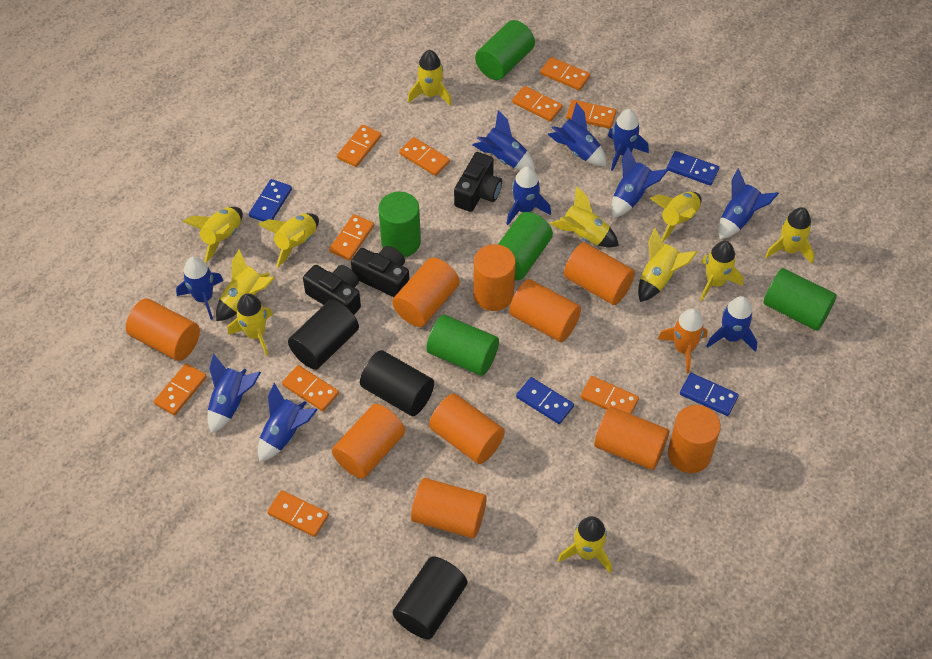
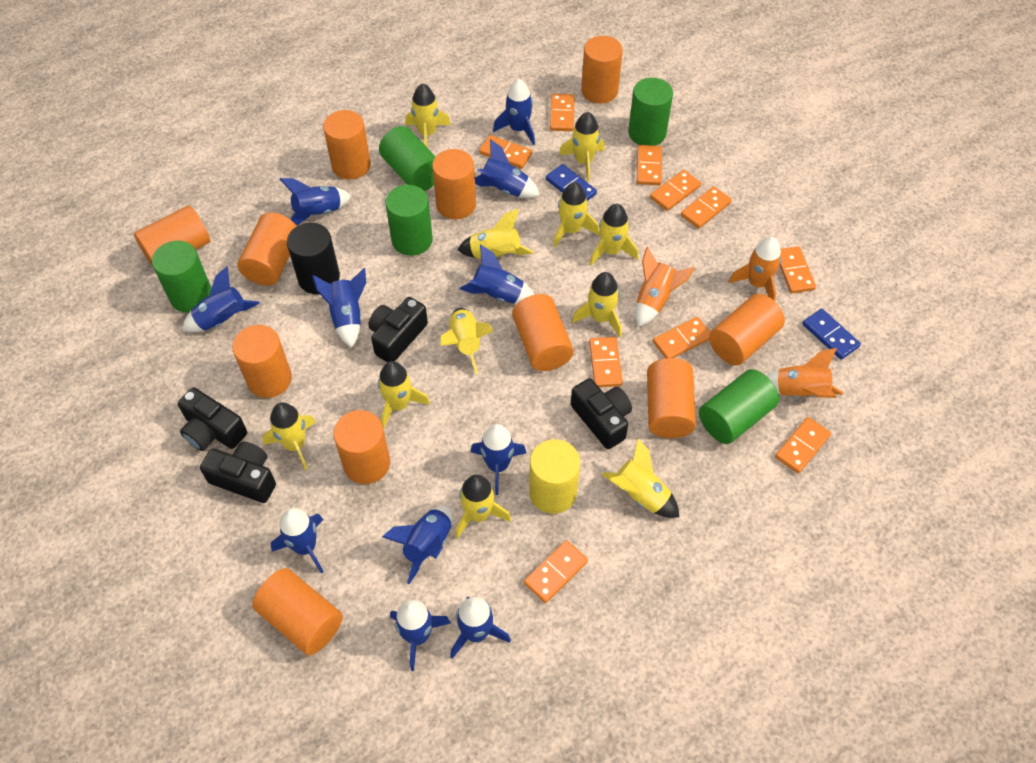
black camera: 3 -> 4
black cylinder: 3 -> 1
blue domino: 4 -> 2
blue rocket: 10 -> 11
orange cylinder: 10 -> 11
orange rocket: 1 -> 3
yellow cylinder: 0 -> 1

